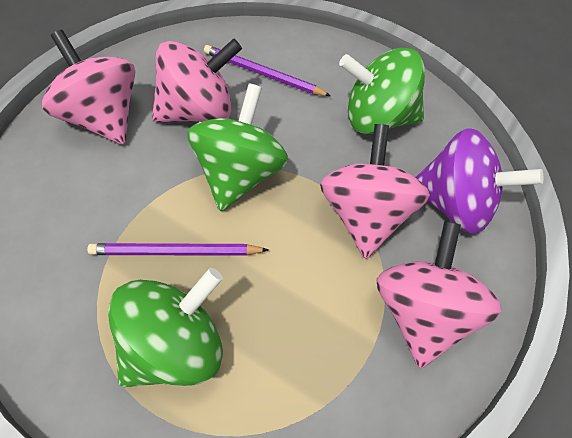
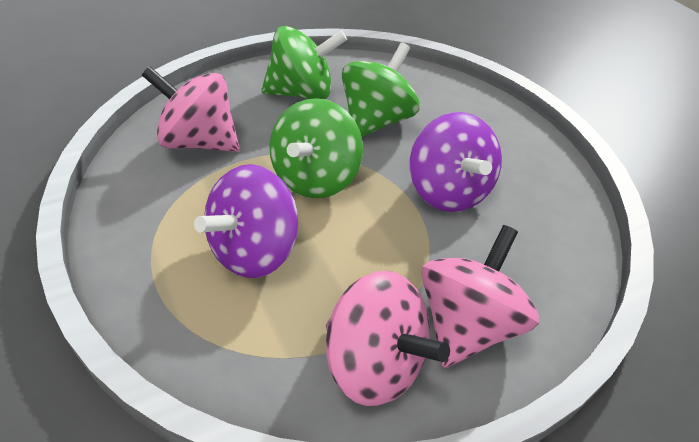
pink spinning top: 4 -> 3
purple pencil: 2 -> 0
purple spinning top: 1 -> 2

